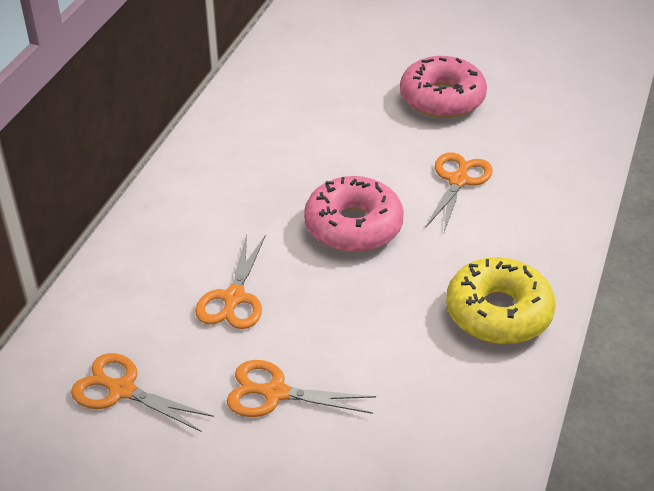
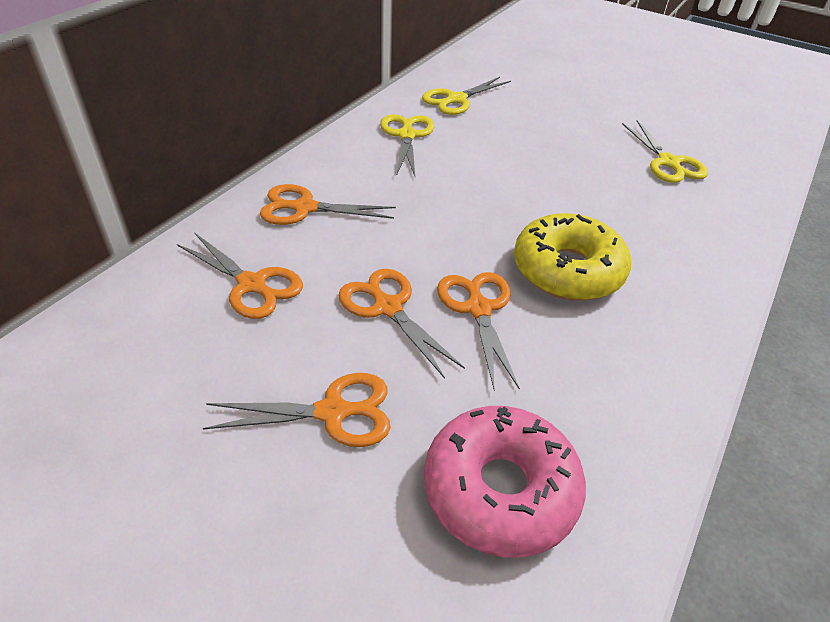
orange scissors: 4 -> 5
pink donut: 2 -> 1
yellow scissors: 0 -> 3

